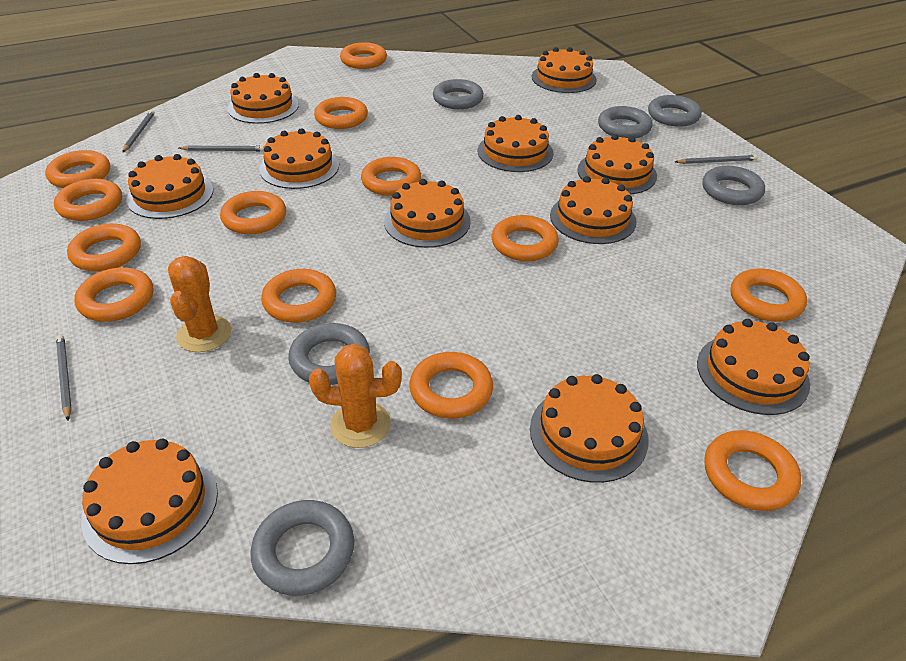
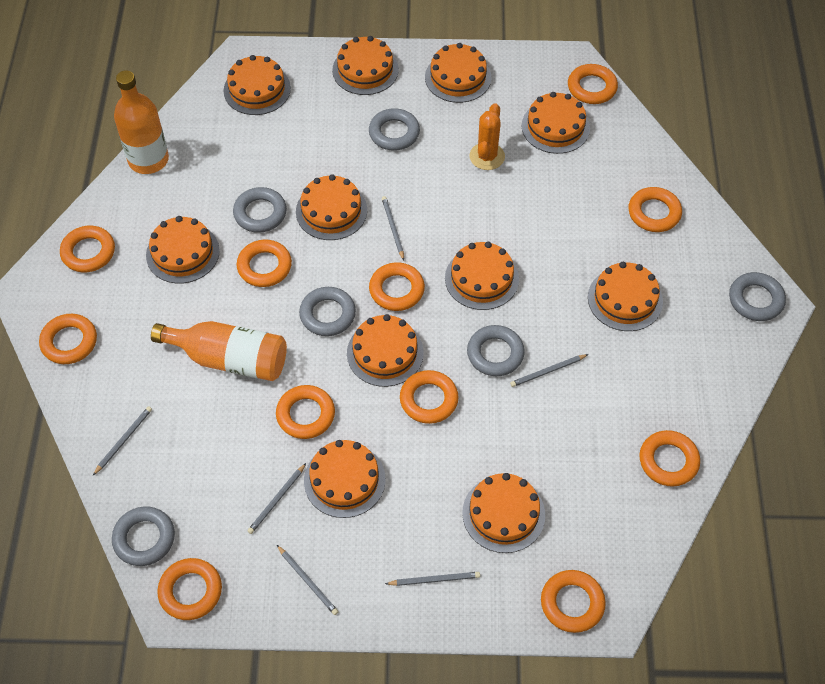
grey pencil: 4 -> 6
orange bottle: 0 -> 2
orange cactus: 2 -> 1
orange ring: 13 -> 11

